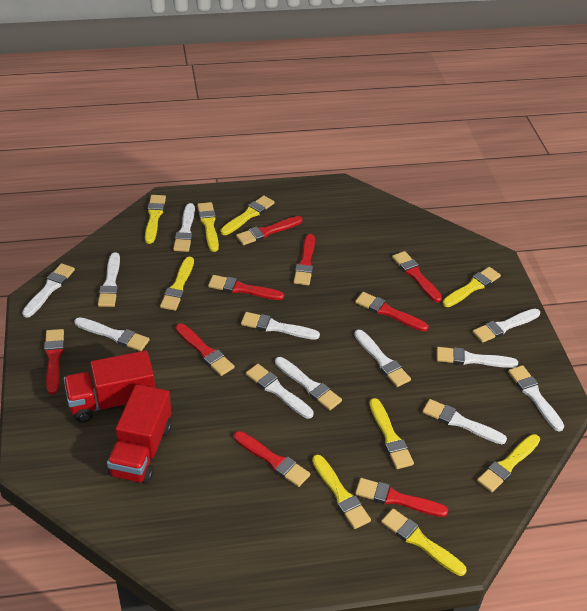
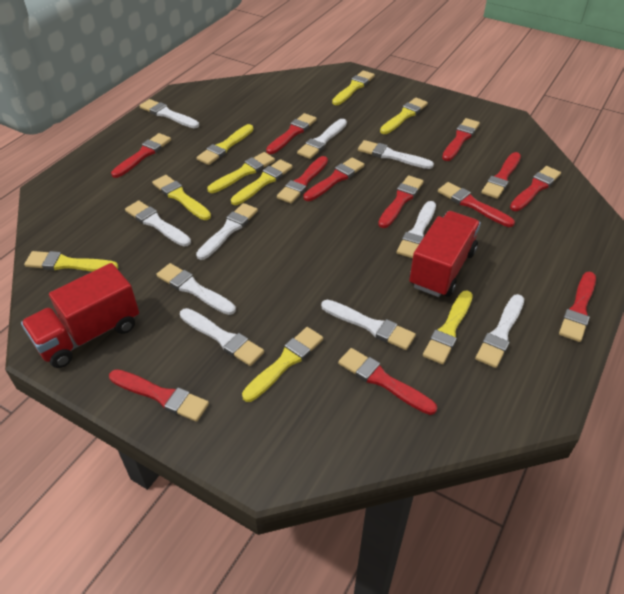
red brush: 9 -> 12
white brush: 12 -> 10

